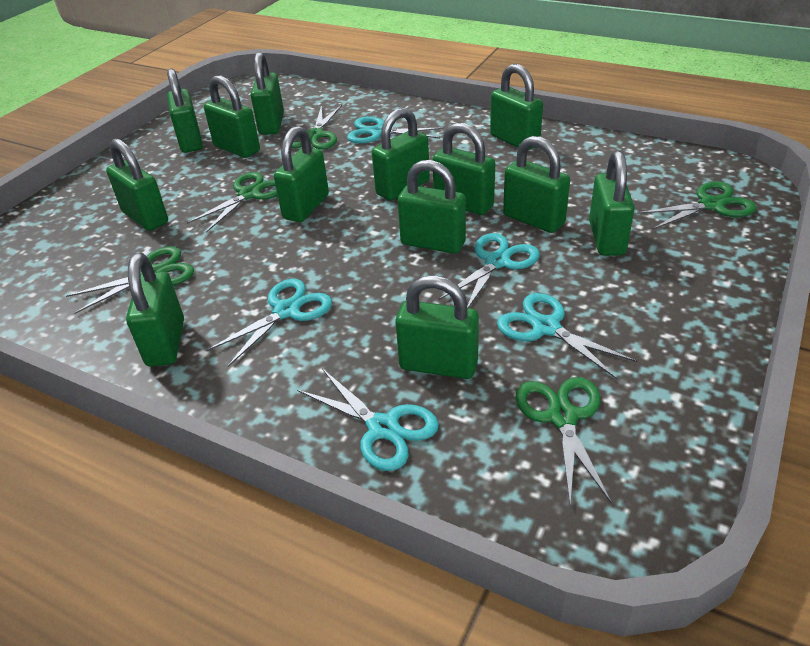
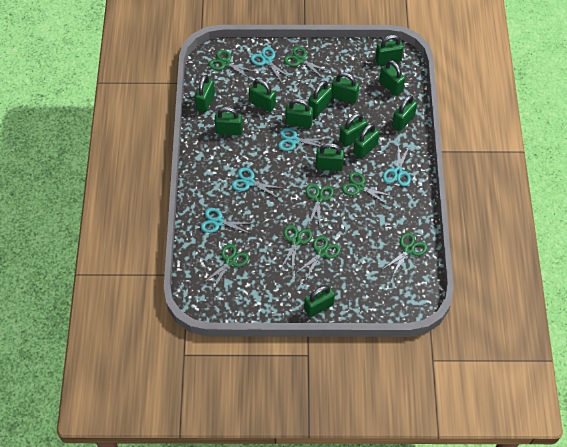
green scissors: 5 -> 8

